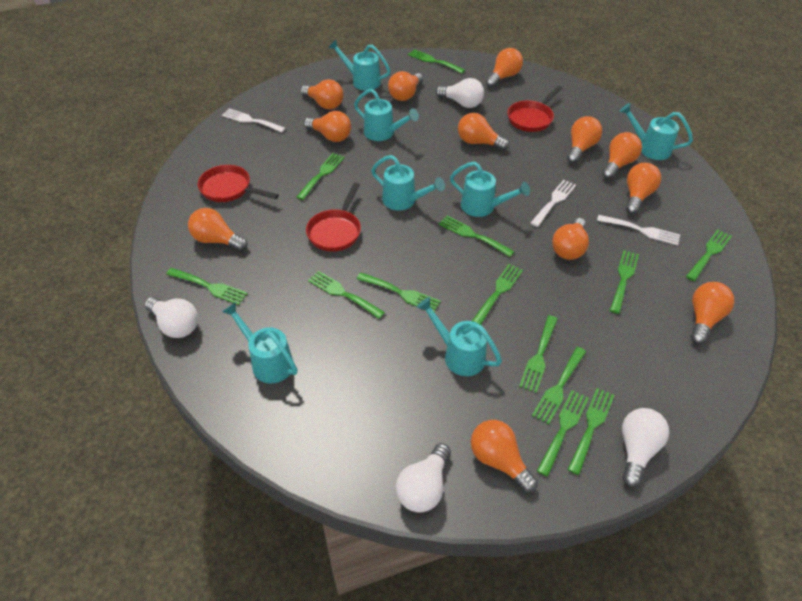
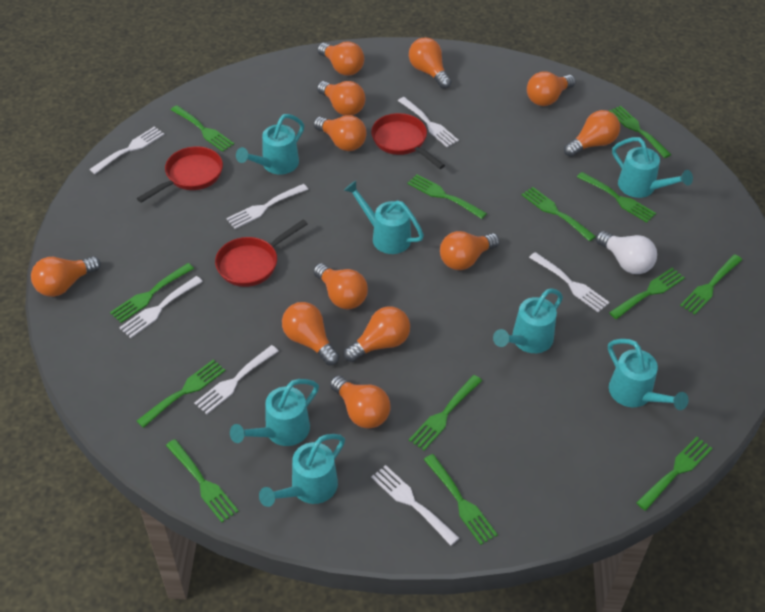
white fork: 3 -> 7
white light bulb: 4 -> 1

